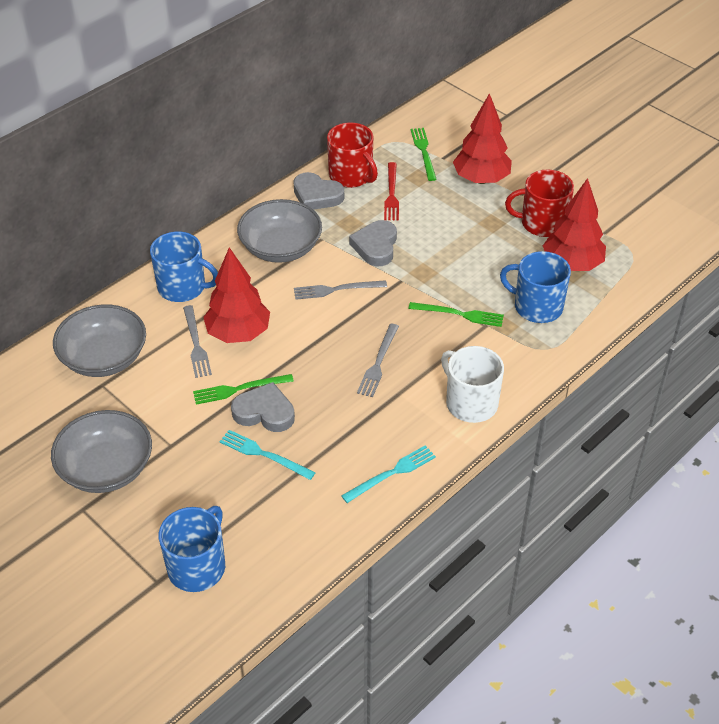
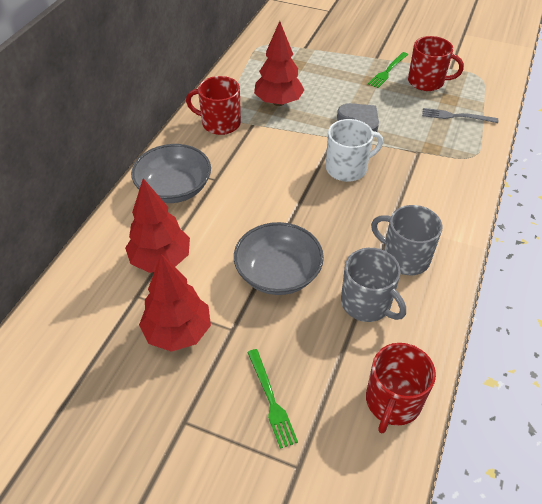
blue mug: 3 -> 0
green fork: 3 -> 2
grey bowl: 3 -> 2
grey fork: 3 -> 1
grey heart: 3 -> 1
grey mug: 0 -> 2
red fork: 1 -> 0
red mug: 2 -> 3
turquoise fork: 2 -> 0

